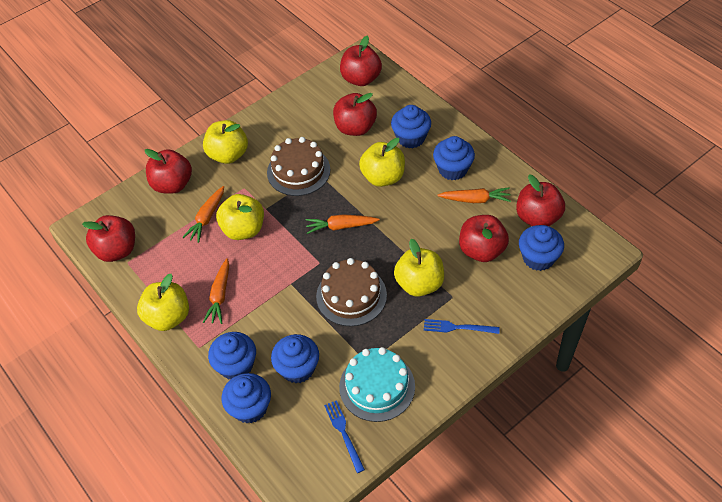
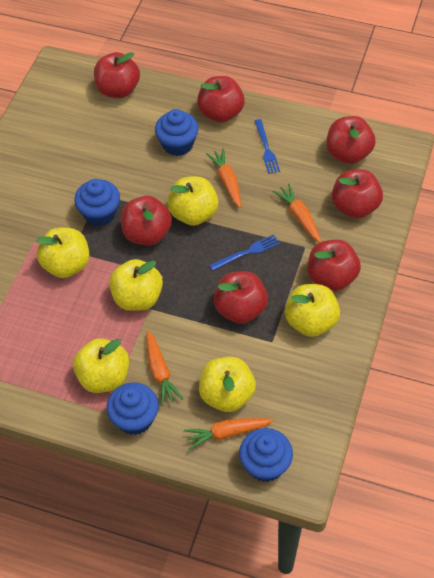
blue cupcake: 6 -> 4
brown cake: 2 -> 0
red apple: 6 -> 7
turquoise cake: 1 -> 0
yellow apple: 5 -> 6

